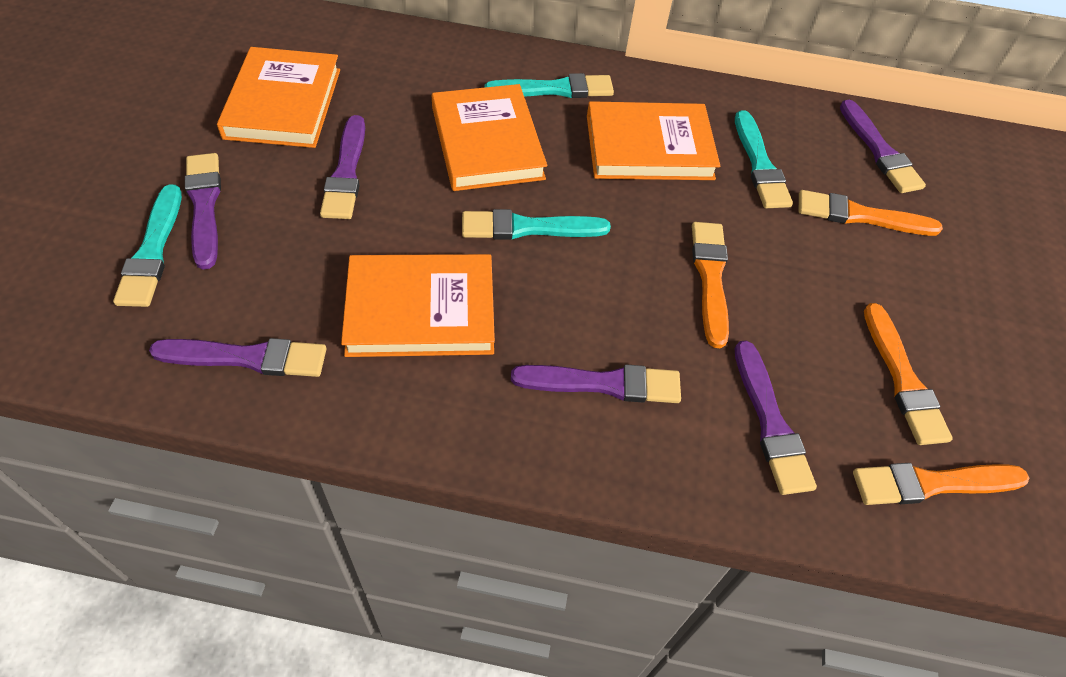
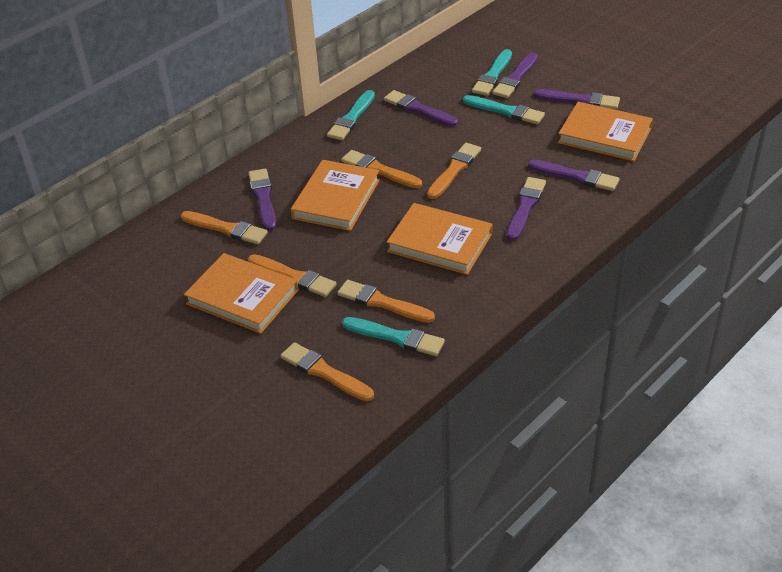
orange brush: 4 -> 6

